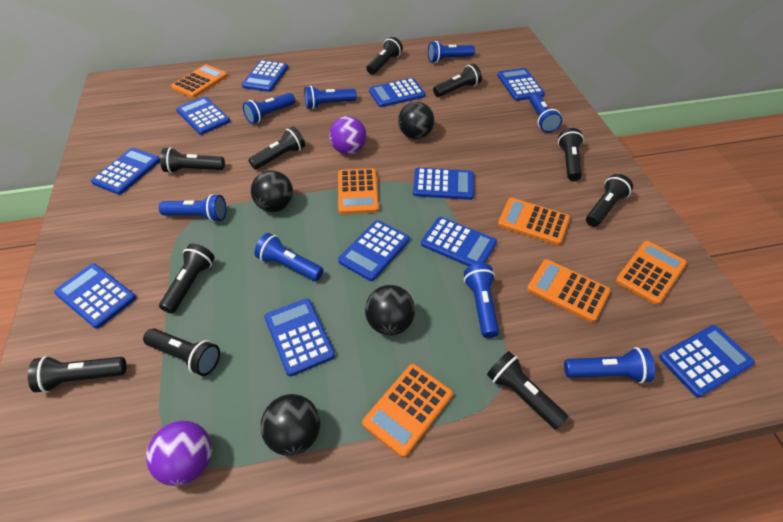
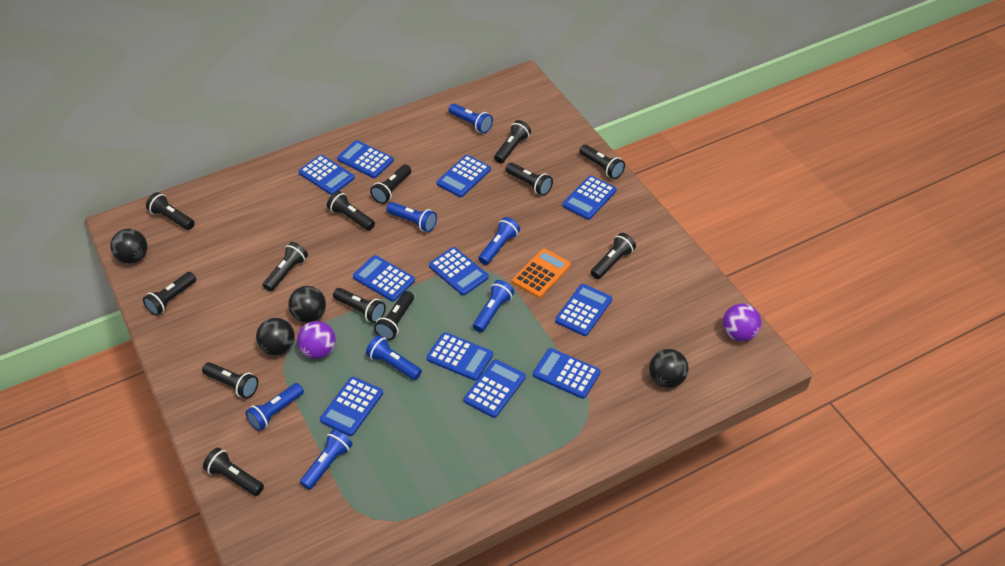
black flashlight: 10 -> 13
blue flashlight: 8 -> 7
orange calculator: 6 -> 1

